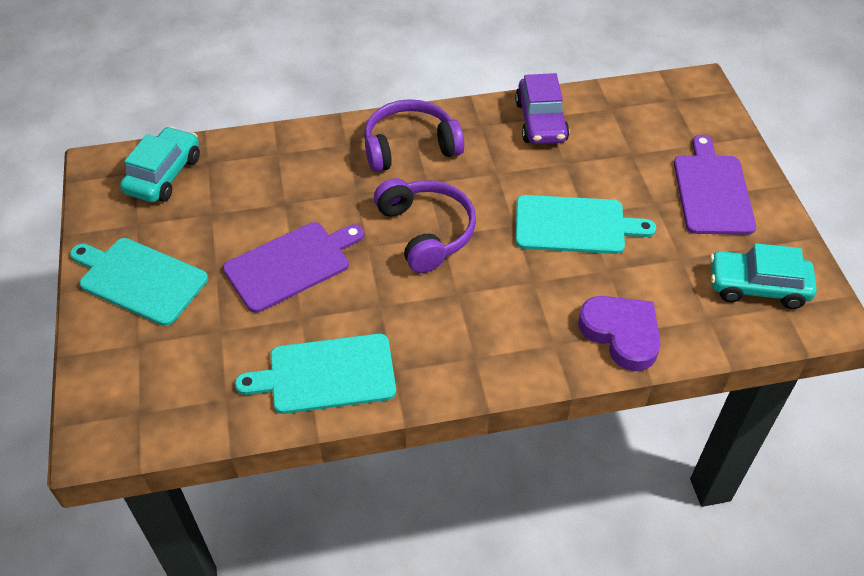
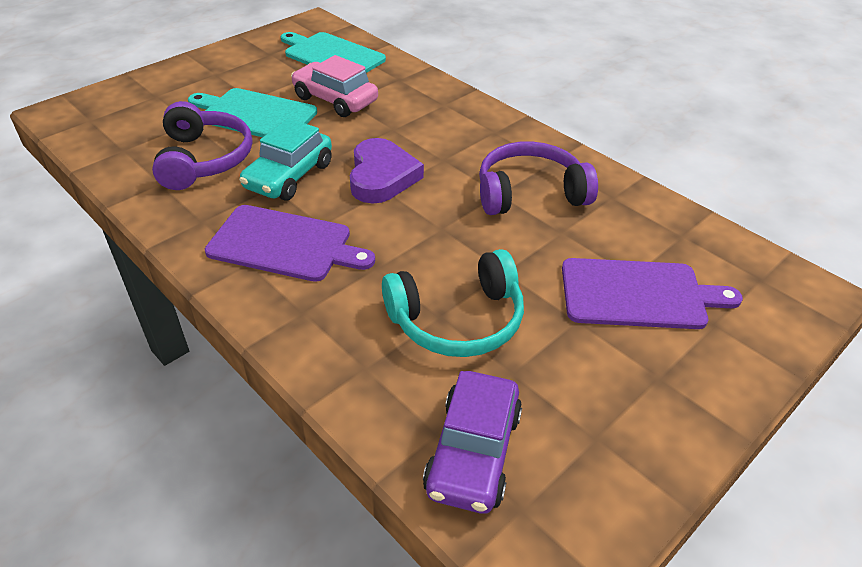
pink car: 0 -> 1
turquoise car: 2 -> 1
turquoise cutting board: 3 -> 2
turquoise headphones: 0 -> 1

